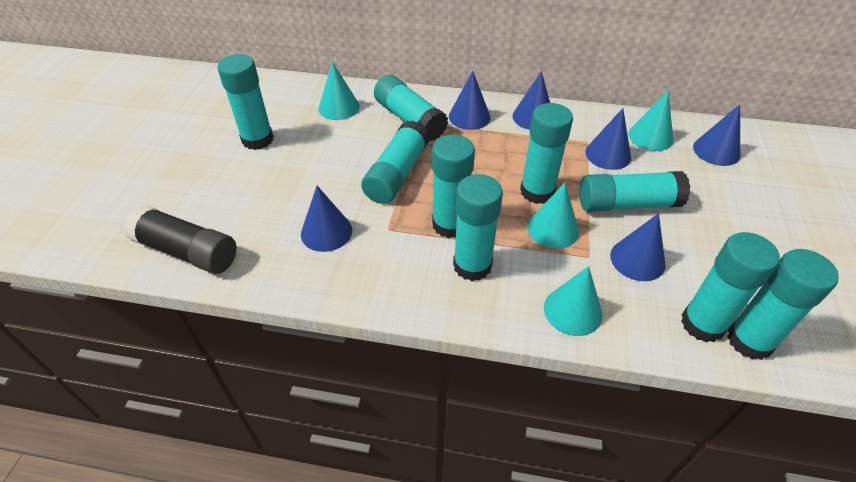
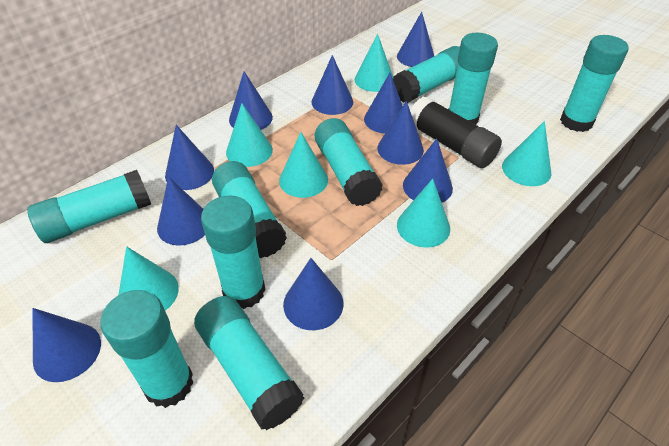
blue cone: 6 -> 10
turquoise cone: 4 -> 6

